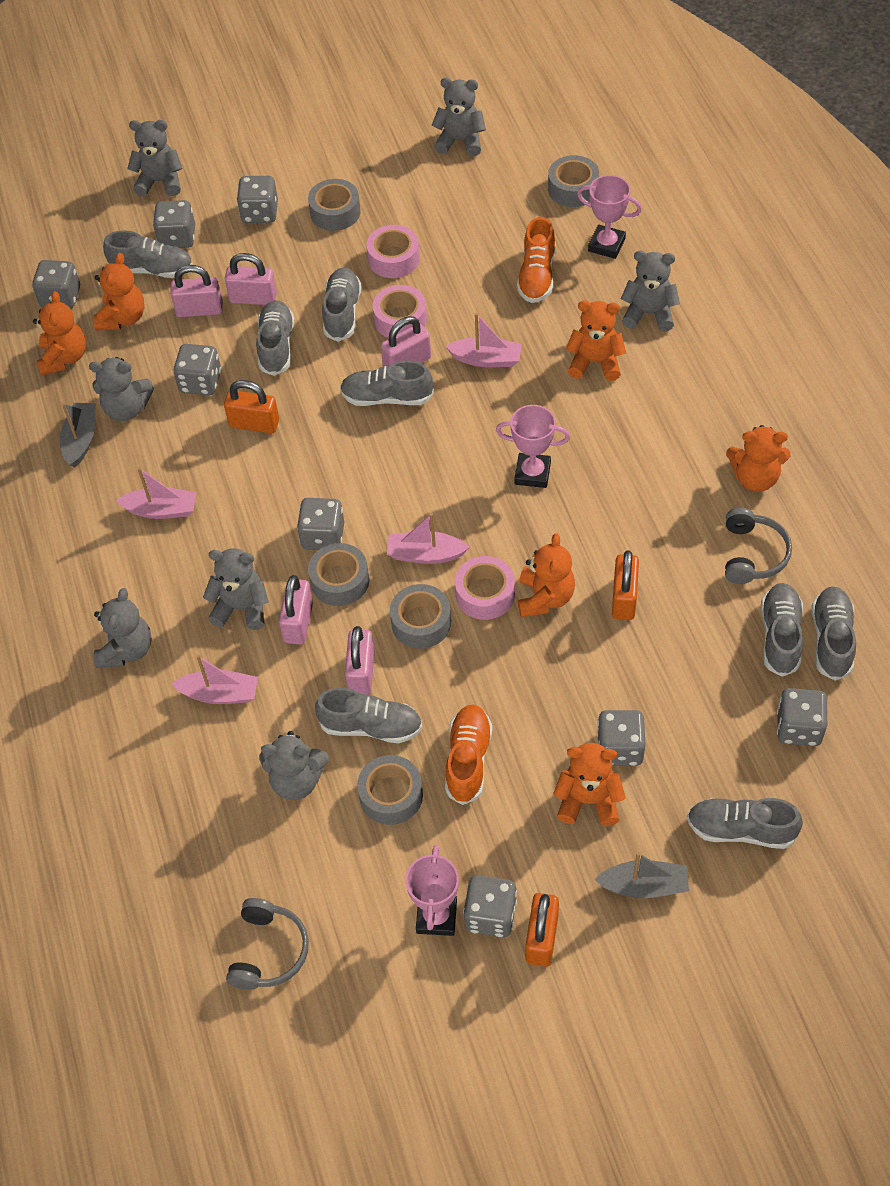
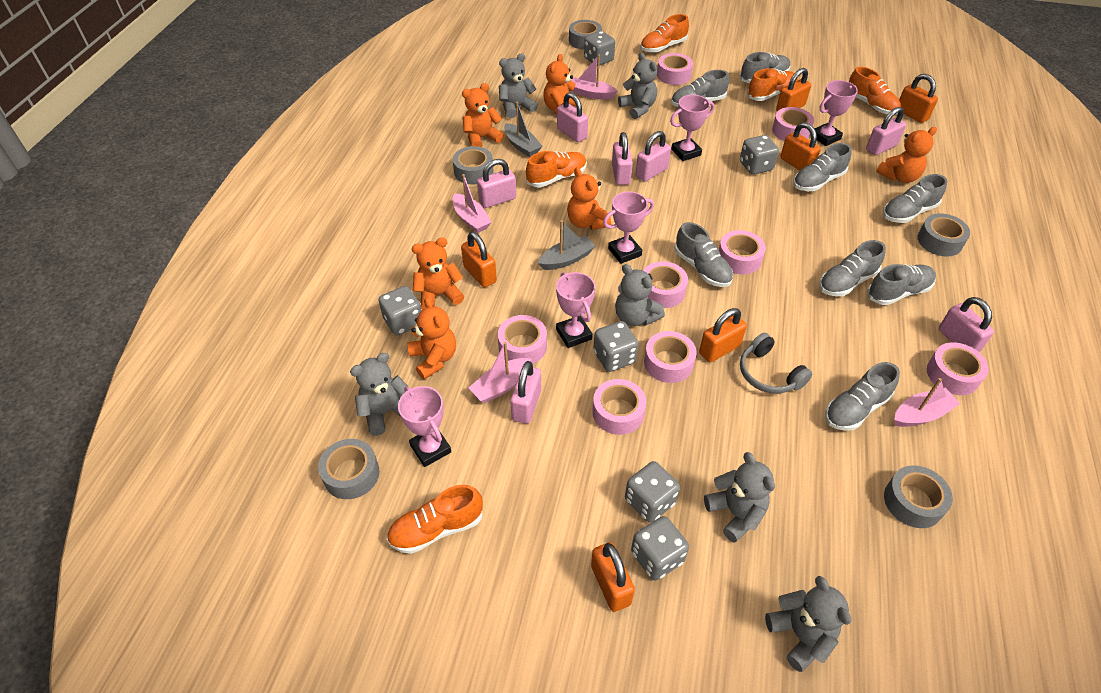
grey dice: 8 -> 6
grey headphones: 2 -> 1
grey teddy bear: 7 -> 6
orange padlock: 3 -> 6
orange shoe: 2 -> 5
pink padlock: 5 -> 7
pink tape: 3 -> 8
pink trophy: 3 -> 5

